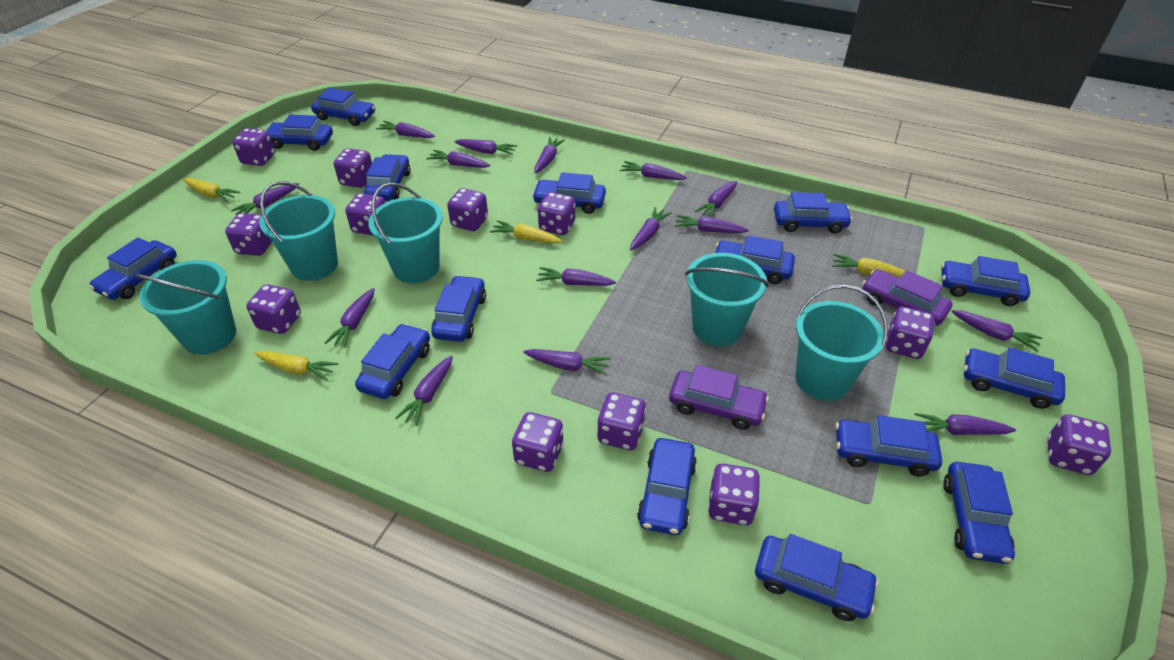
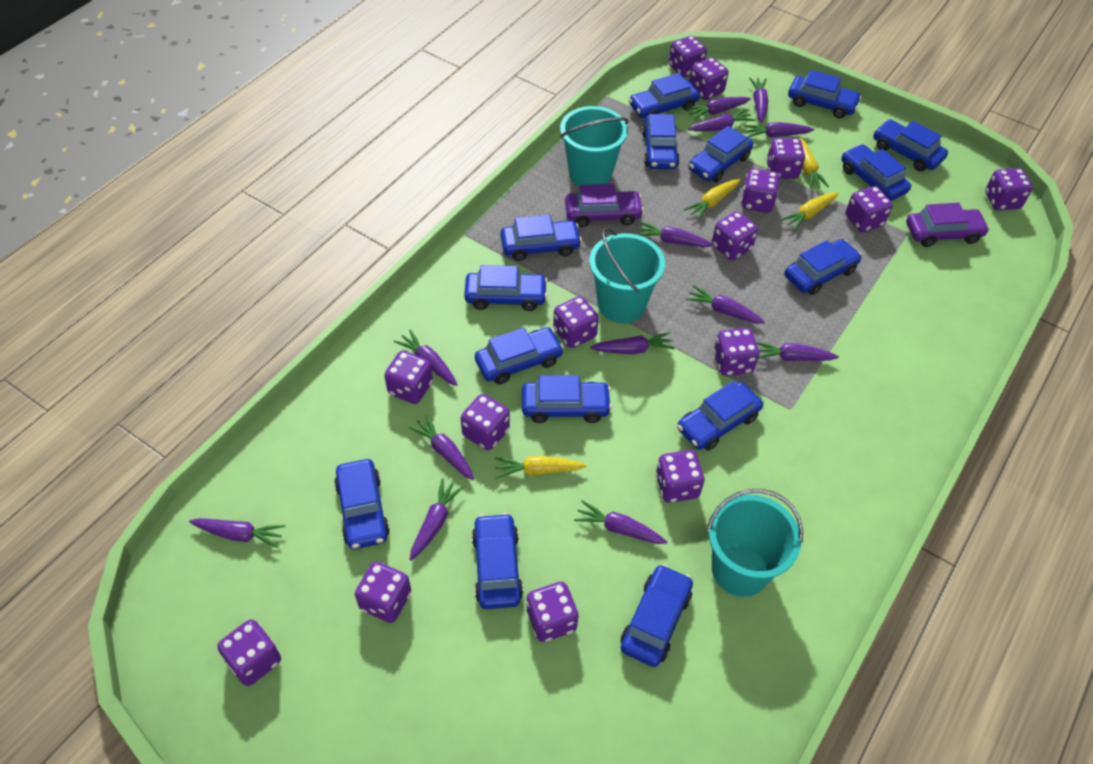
purple carrot: 15 -> 13
purple dice: 12 -> 15
turquoise bucket: 5 -> 3

